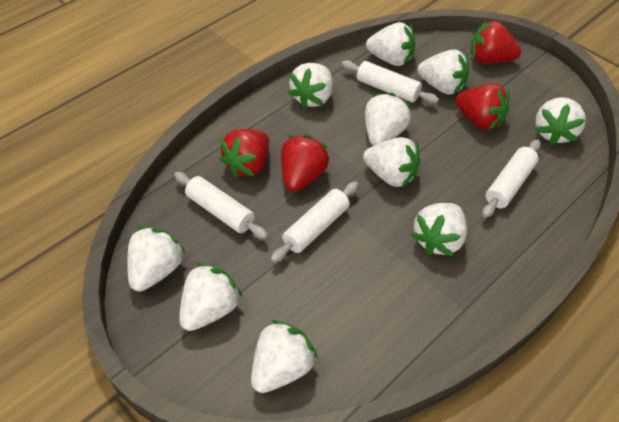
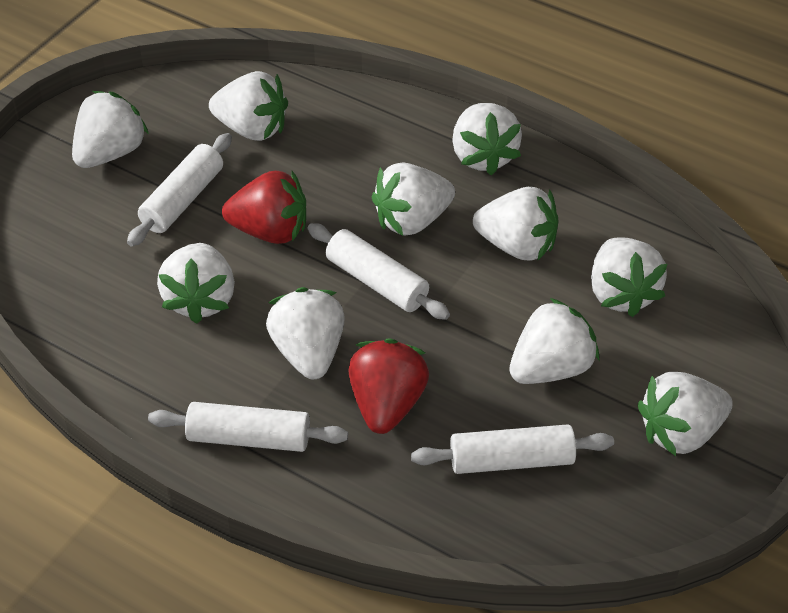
red strawberry: 4 -> 2

